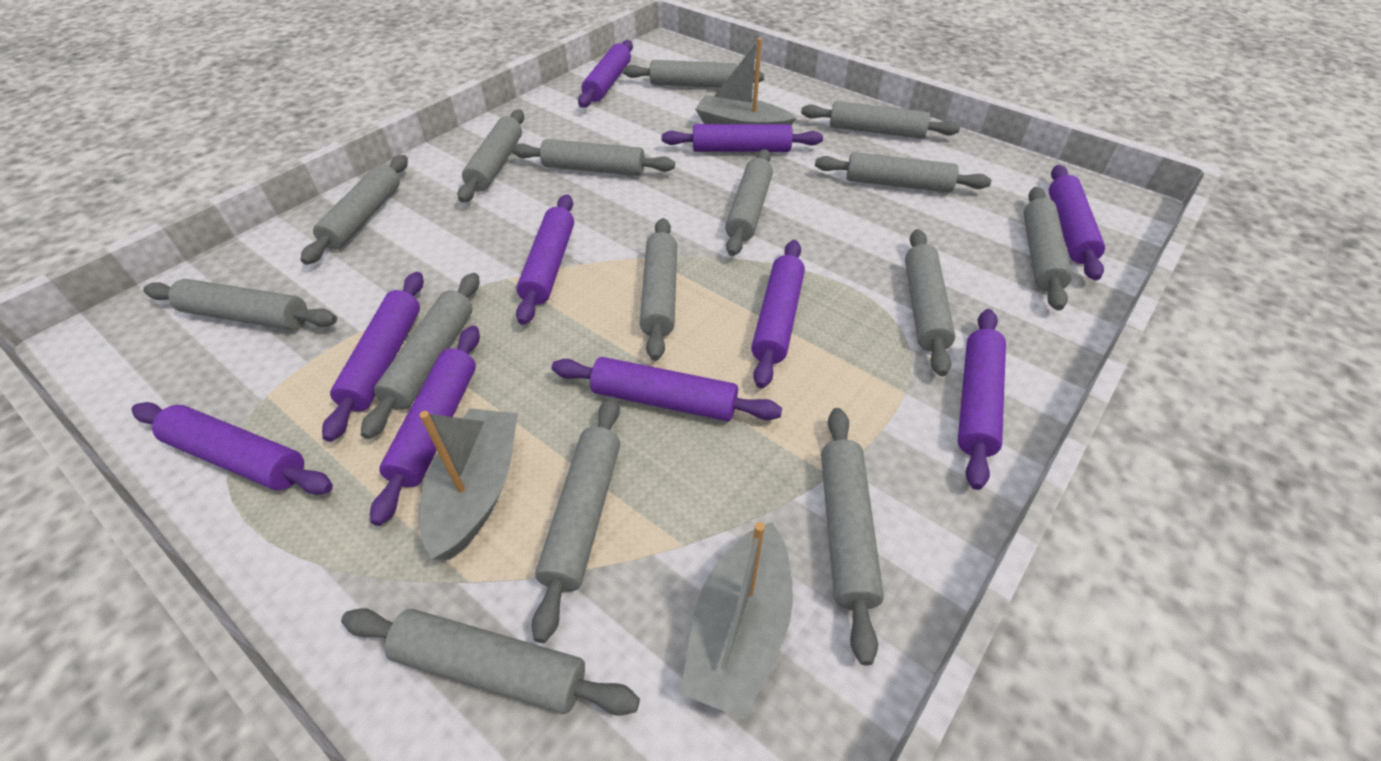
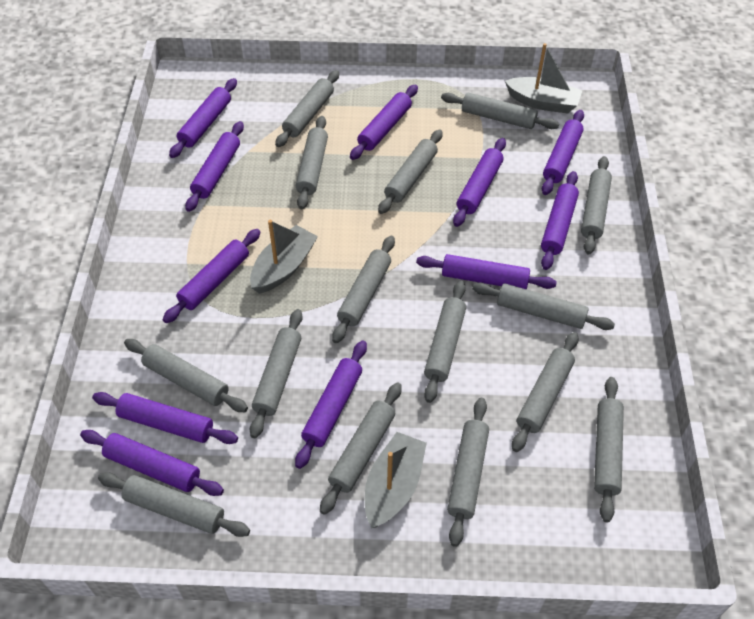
purple rolling pin: 10 -> 11

